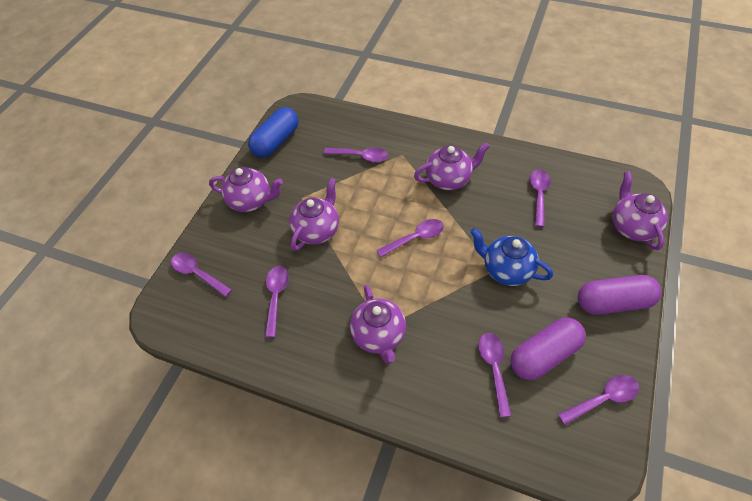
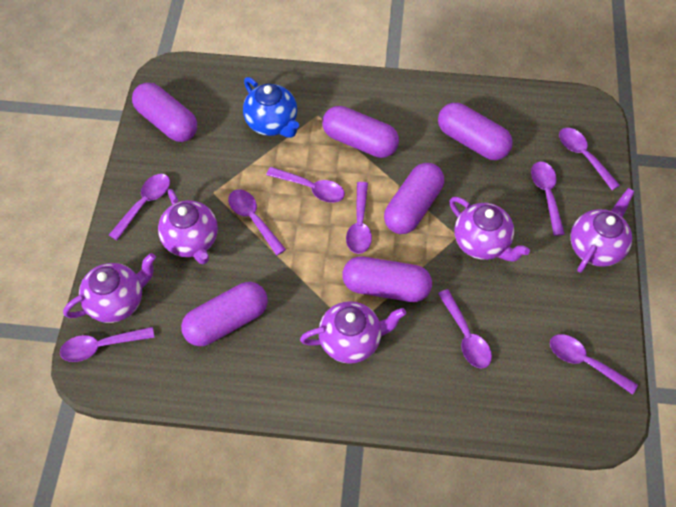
blue capsule: 1 -> 0
purple capsule: 2 -> 6
purple spoon: 7 -> 9

